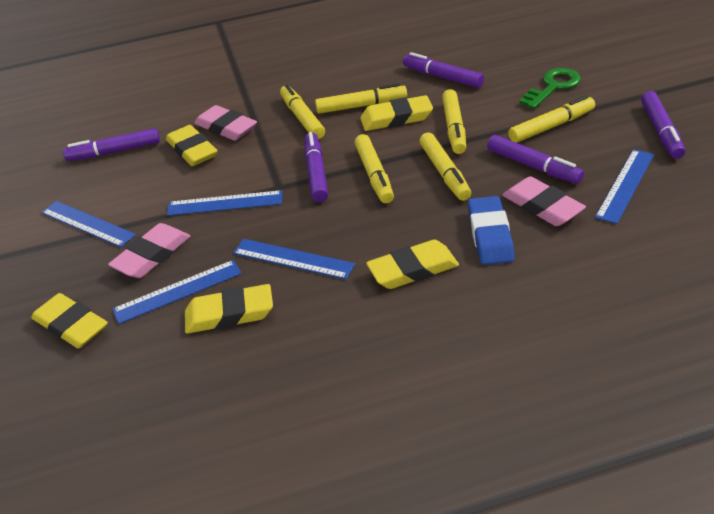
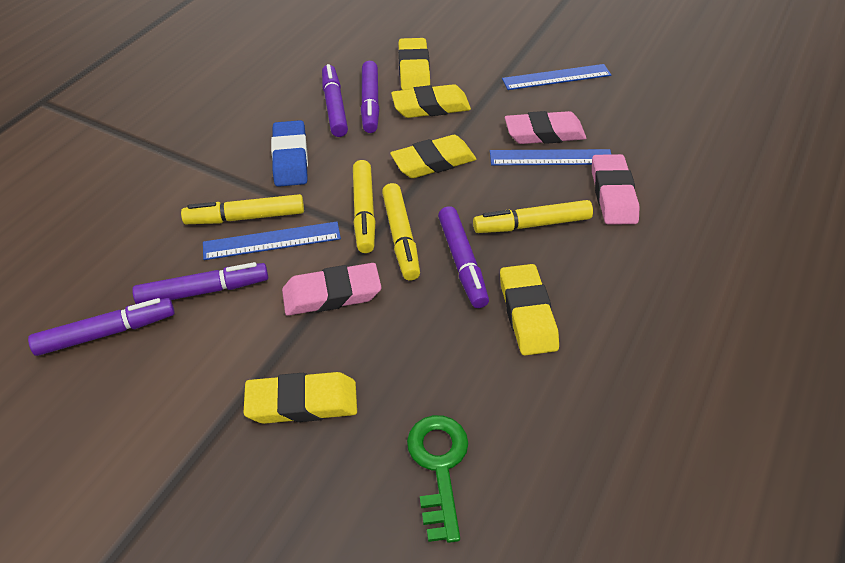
blue ruler: 5 -> 3
yellow marker: 6 -> 4

